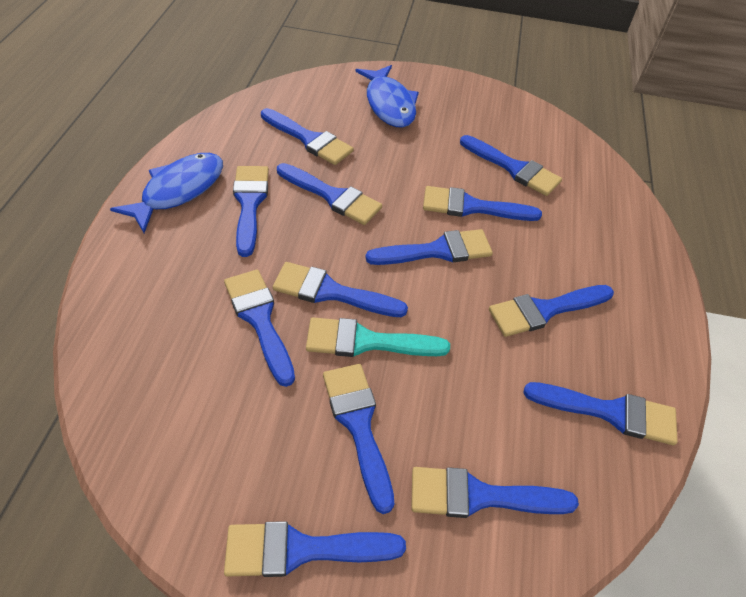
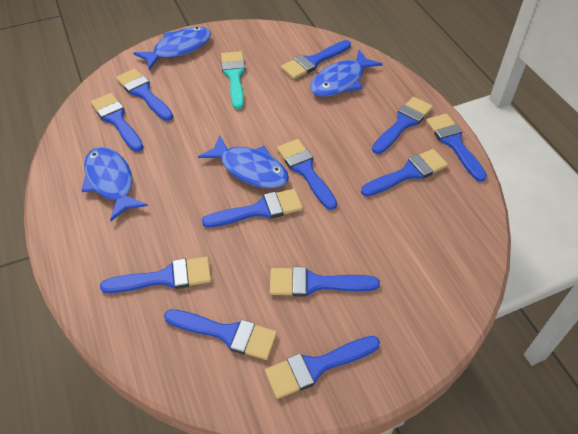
blue brush: 13 -> 12
blue fish: 2 -> 4

